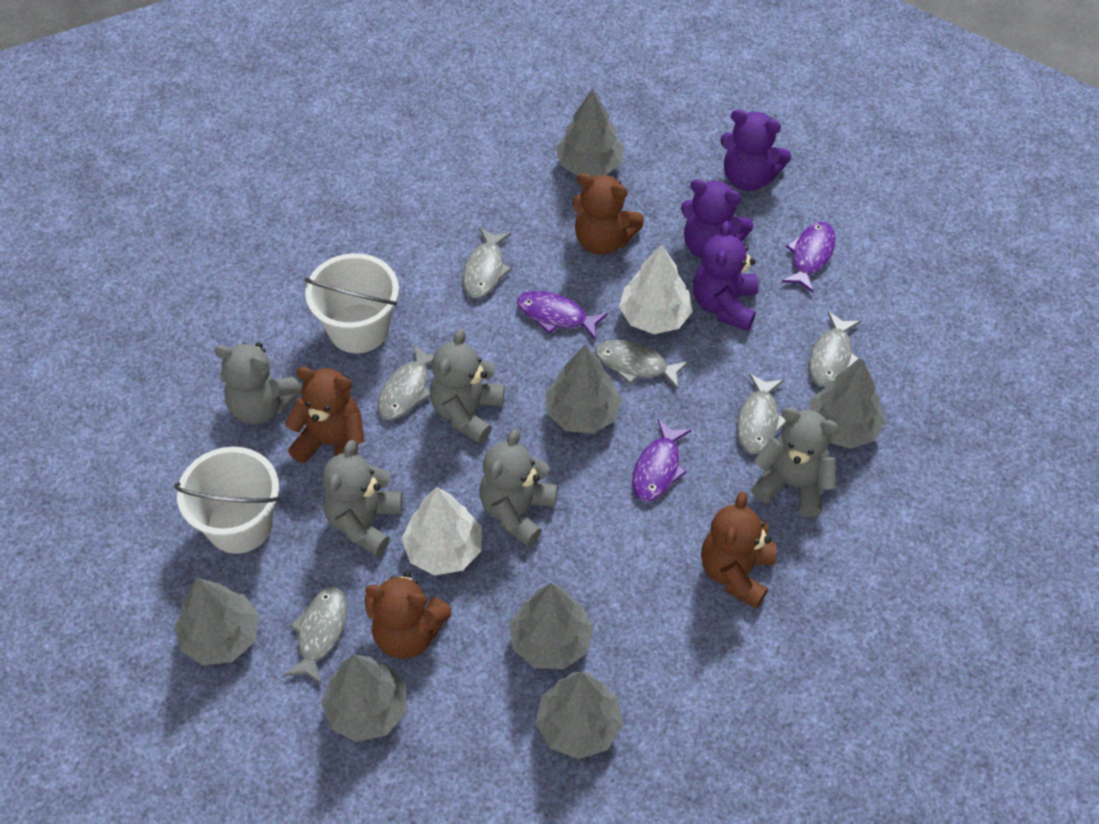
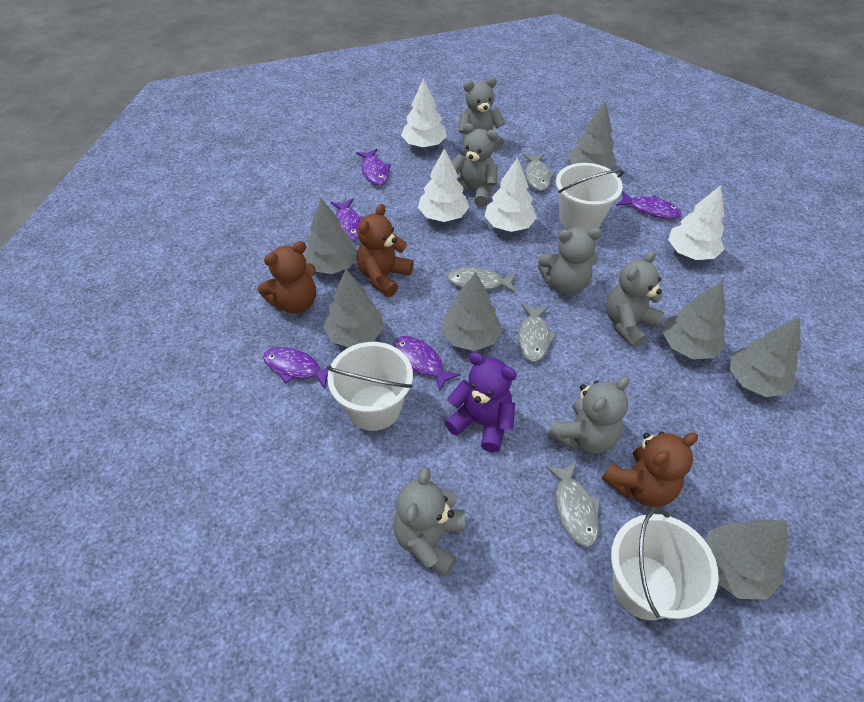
brown teddy bear: 4 -> 3
grey fish: 6 -> 4
grey teddy bear: 5 -> 6
purple fish: 3 -> 5
purple teddy bear: 3 -> 1
white bucket: 2 -> 3
white tree: 2 -> 4

